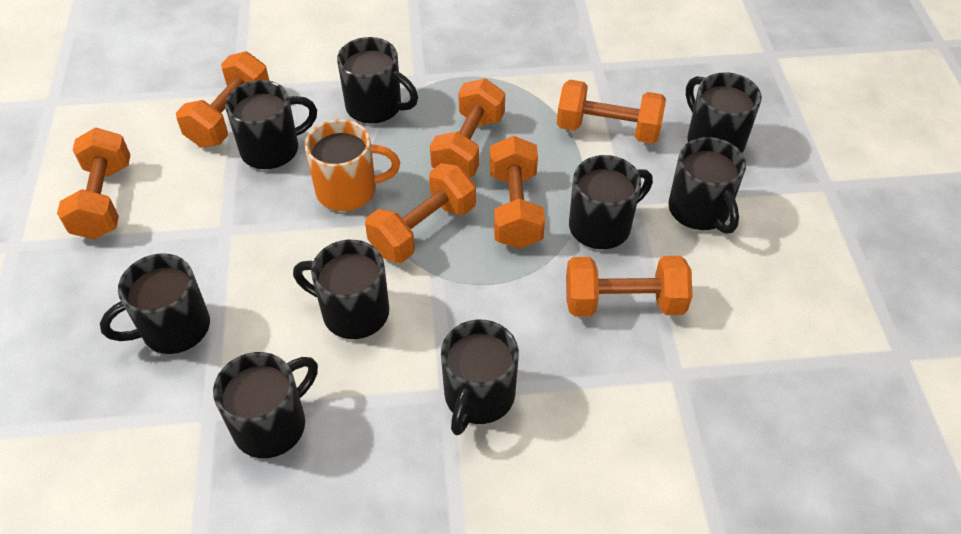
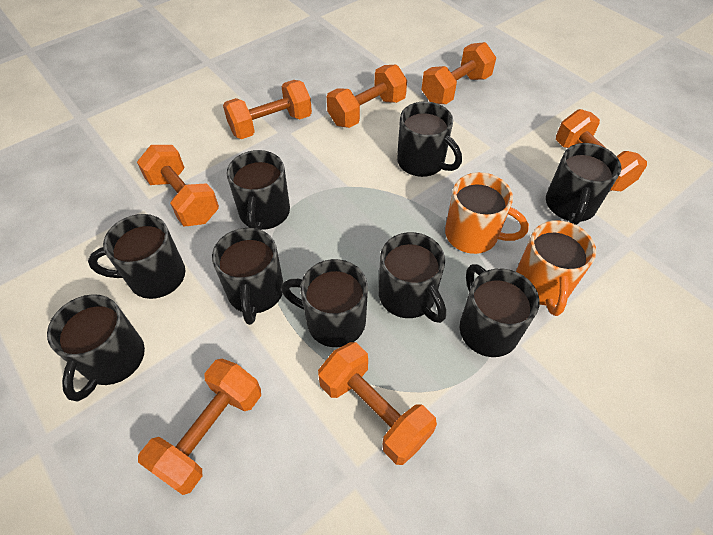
orange mug: 1 -> 2

